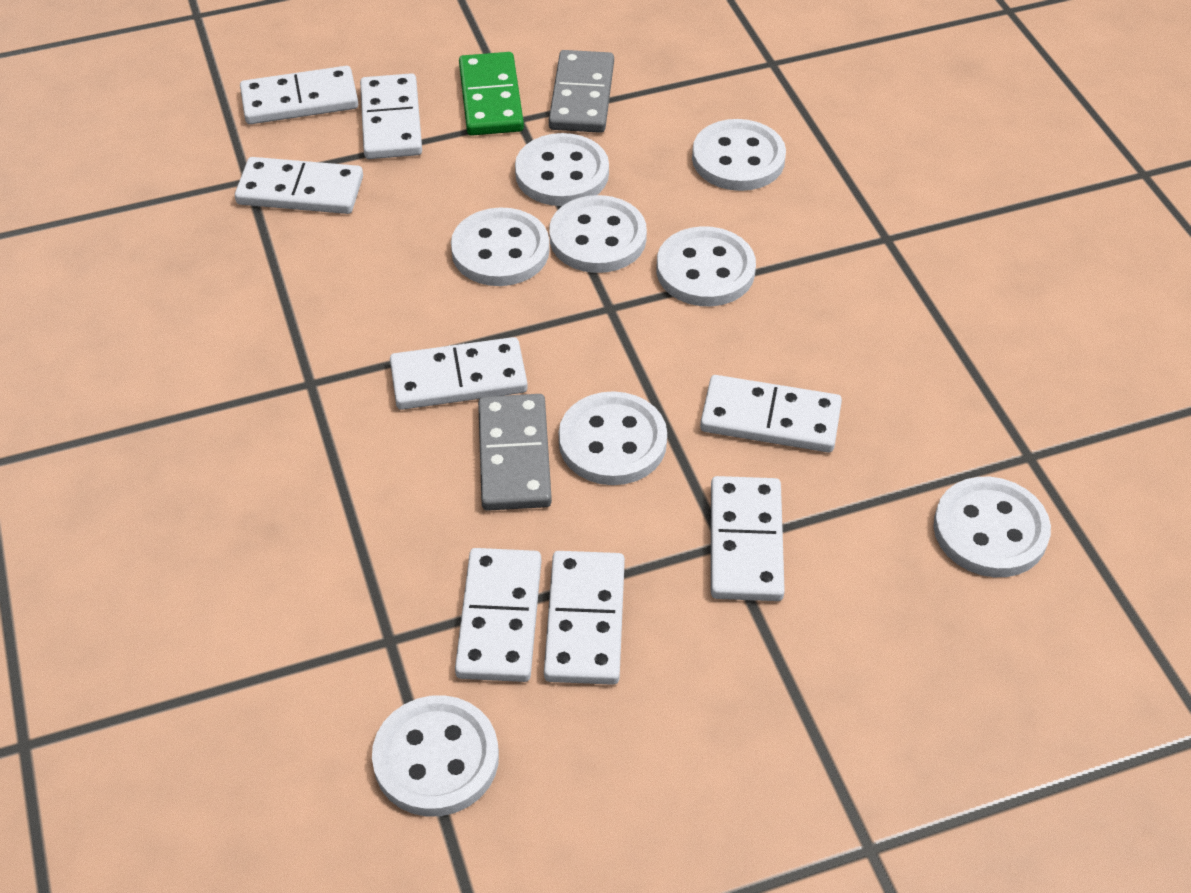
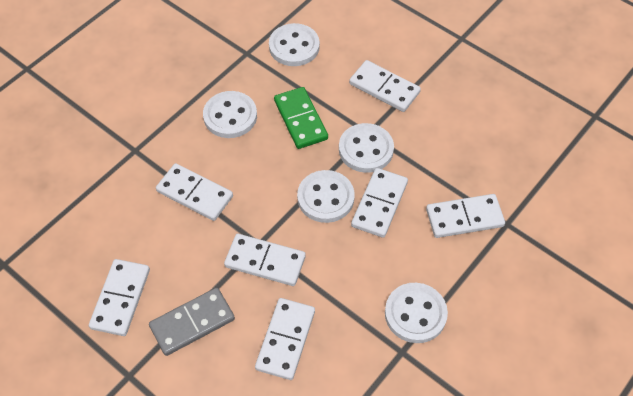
grey domino: 2 -> 1
white button: 8 -> 5
white domino: 8 -> 7

